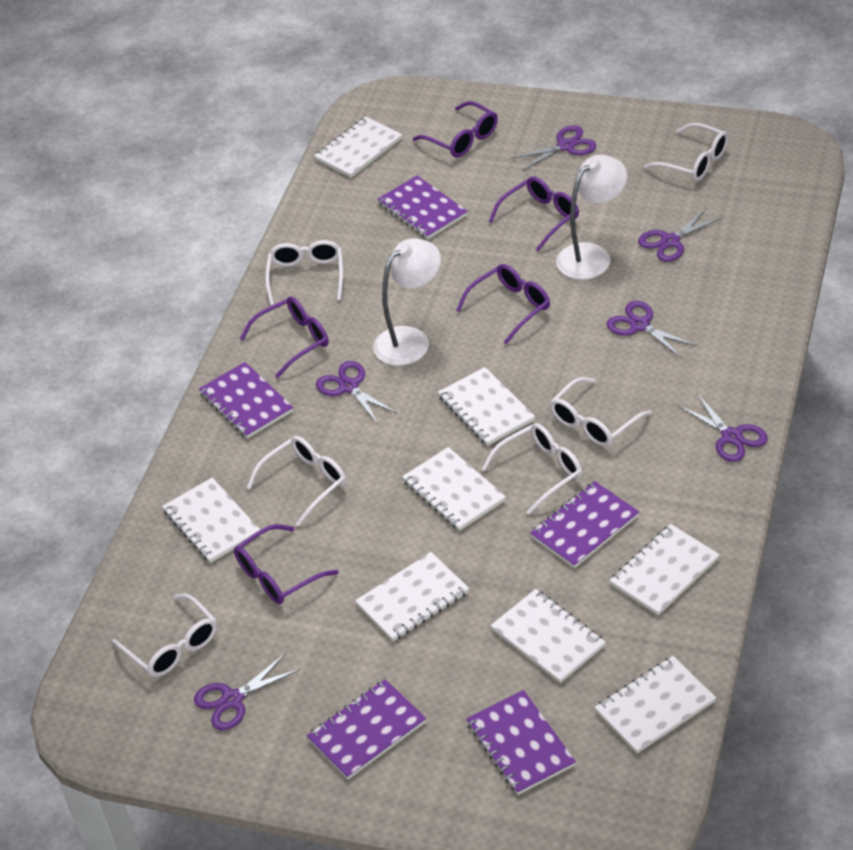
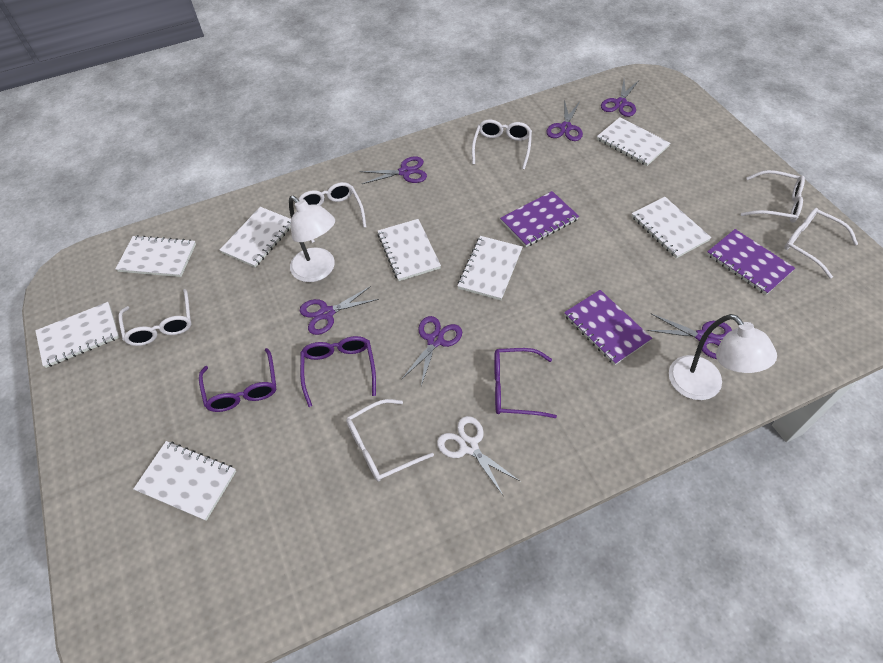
purple glasses: 5 -> 3
purple notebook: 5 -> 3
white scissors: 0 -> 1

